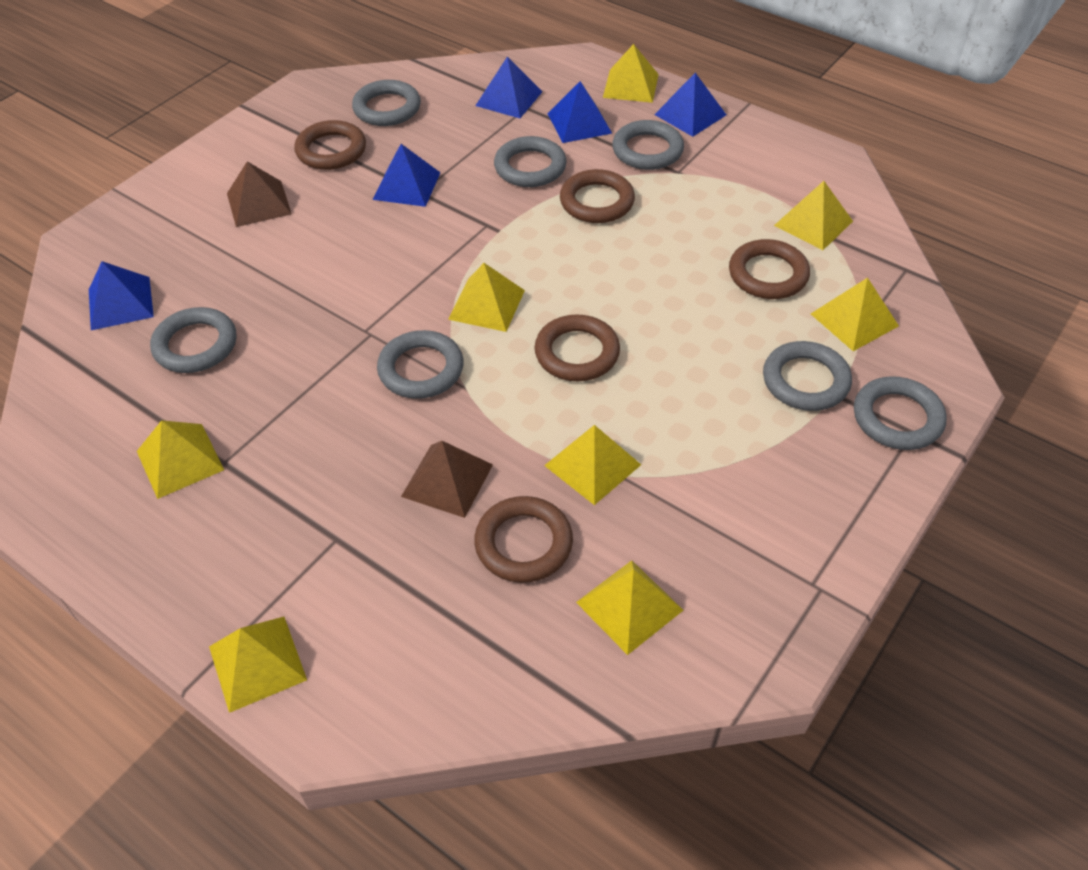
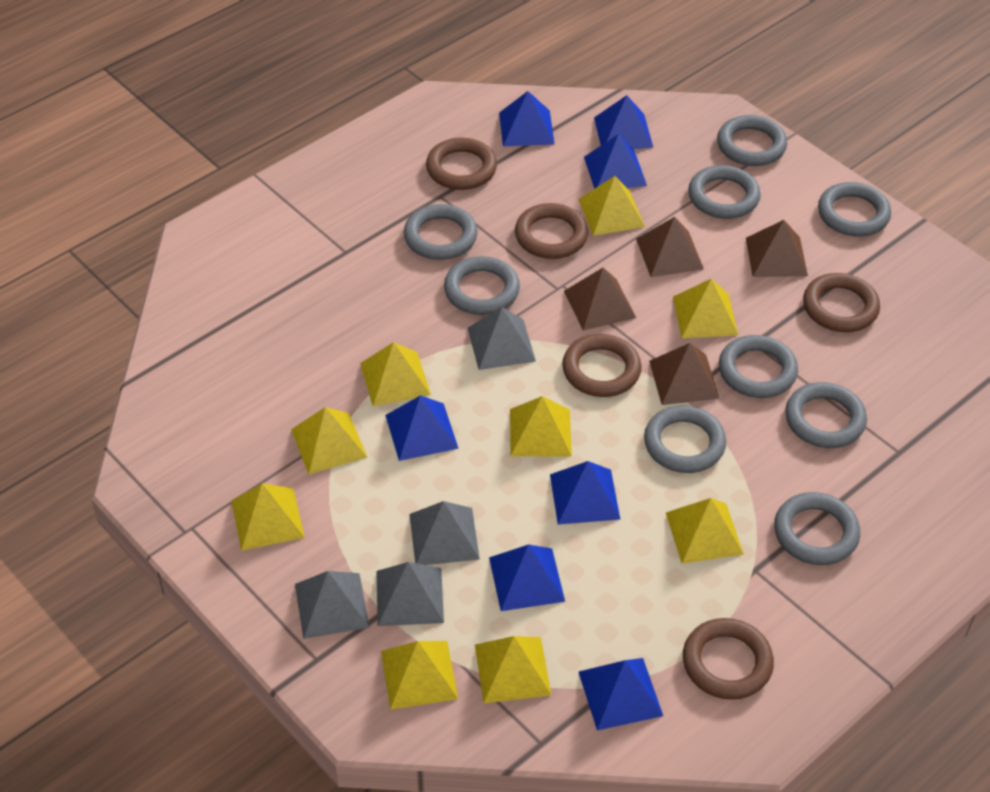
blue pyramid: 5 -> 7
brown pyramid: 2 -> 4
grey pyramid: 0 -> 4
grey ring: 7 -> 9
yellow pyramid: 8 -> 9

